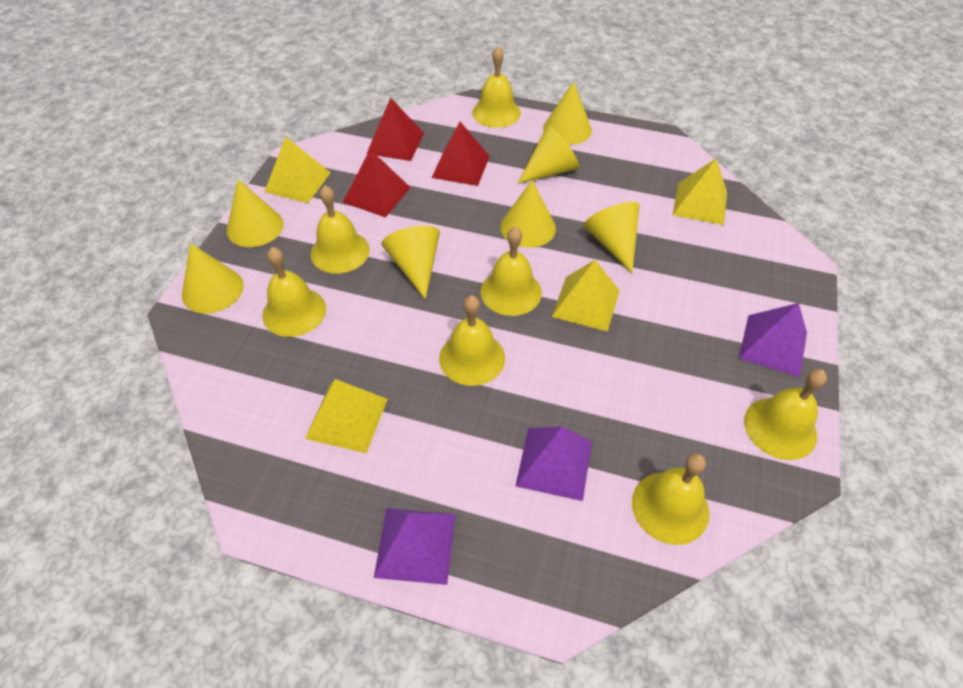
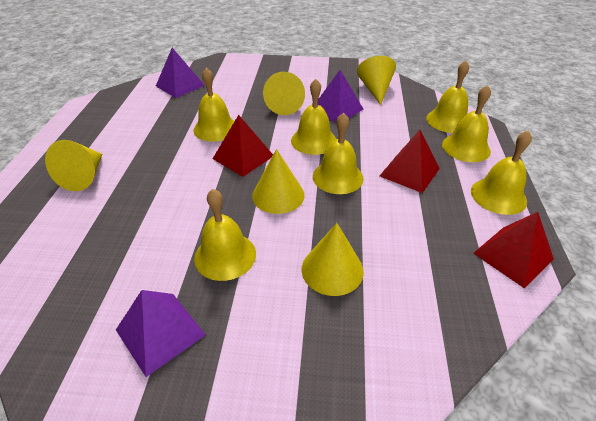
yellow cone: 7 -> 5
yellow pyramid: 4 -> 0

